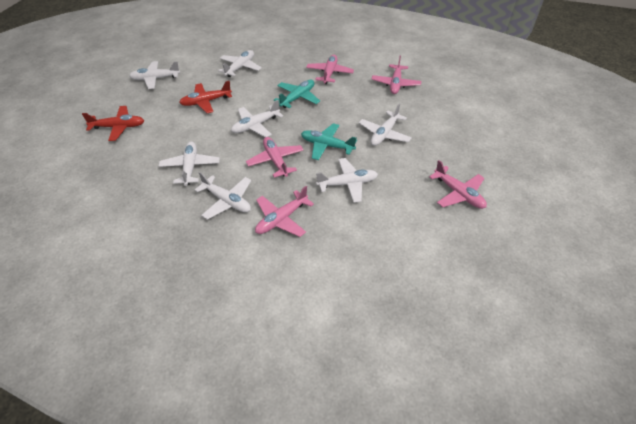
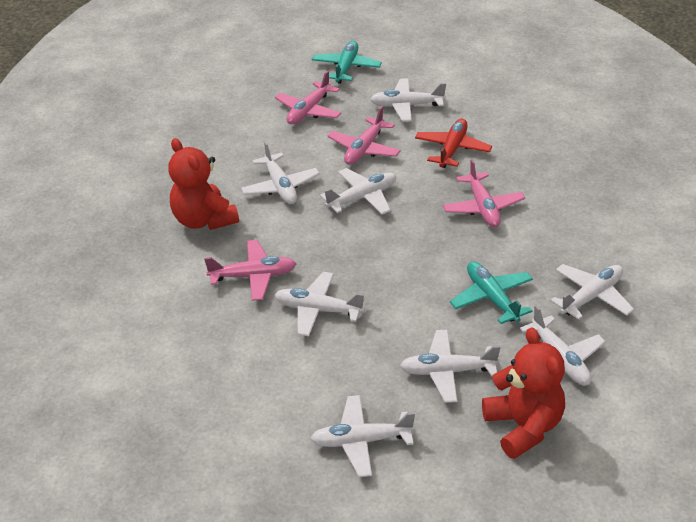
pink plane: 5 -> 4
red plane: 2 -> 1
red teddy bear: 0 -> 2
white plane: 7 -> 8

